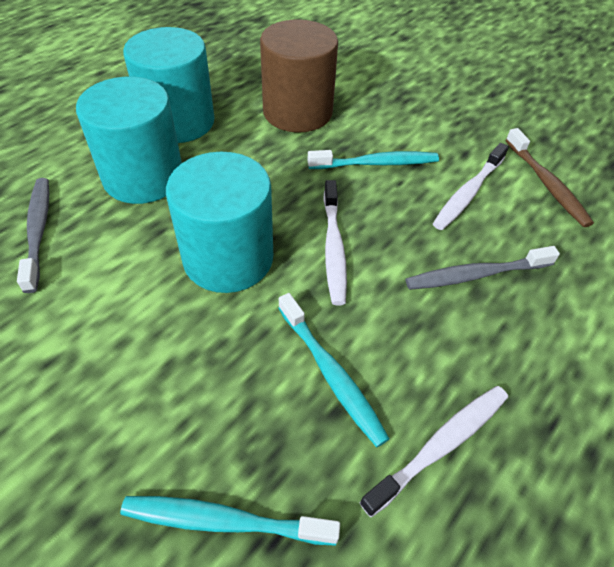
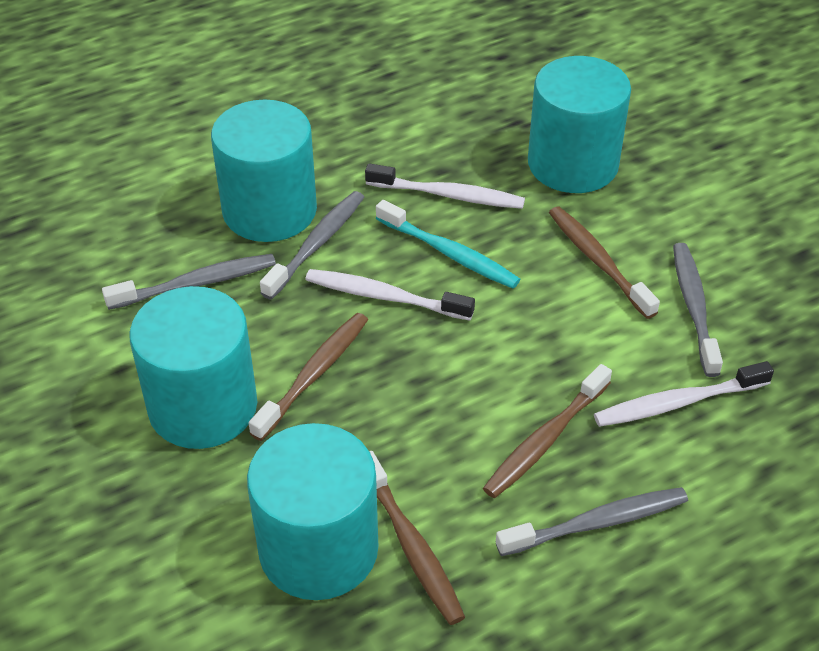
brown cylinder: 1 -> 0
brown toothbrush: 1 -> 4
grey toothbrush: 2 -> 4
turquoise cylinder: 3 -> 4
turquoise toothbrush: 3 -> 1

